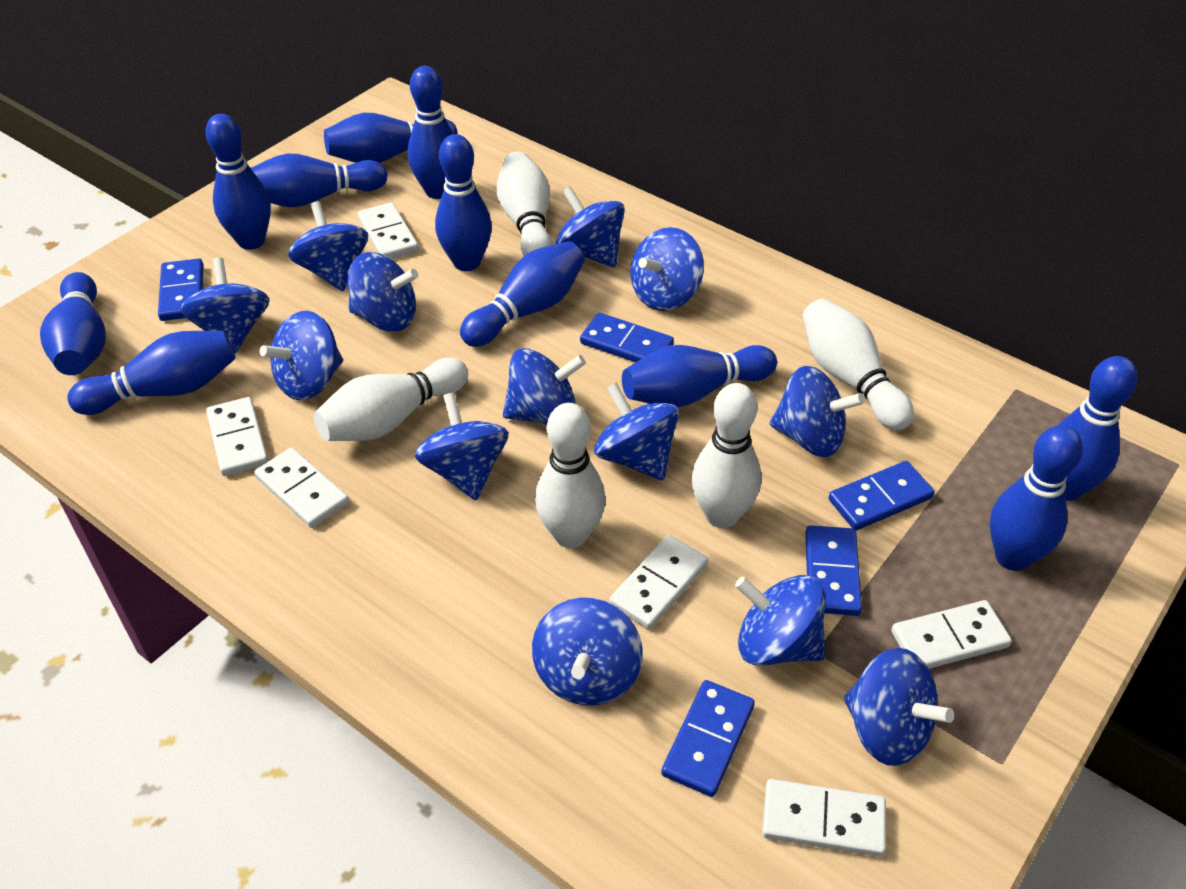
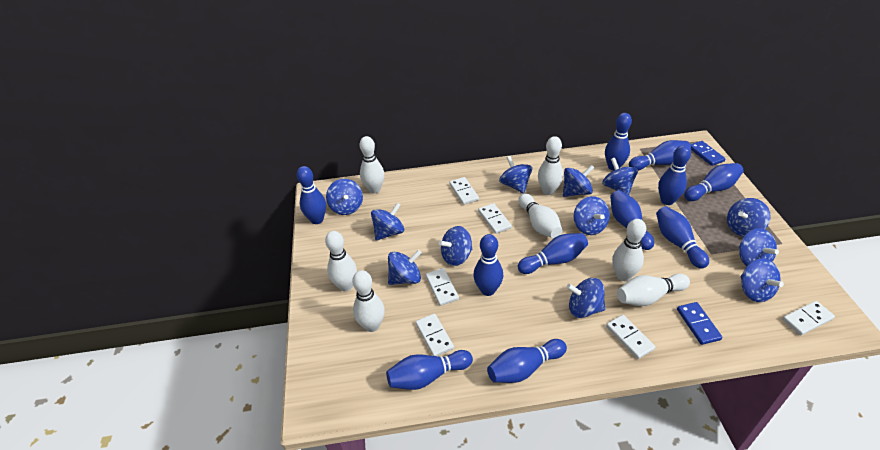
blue domino: 5 -> 2
blue spinning top: 13 -> 12
white bowling pin: 5 -> 7

